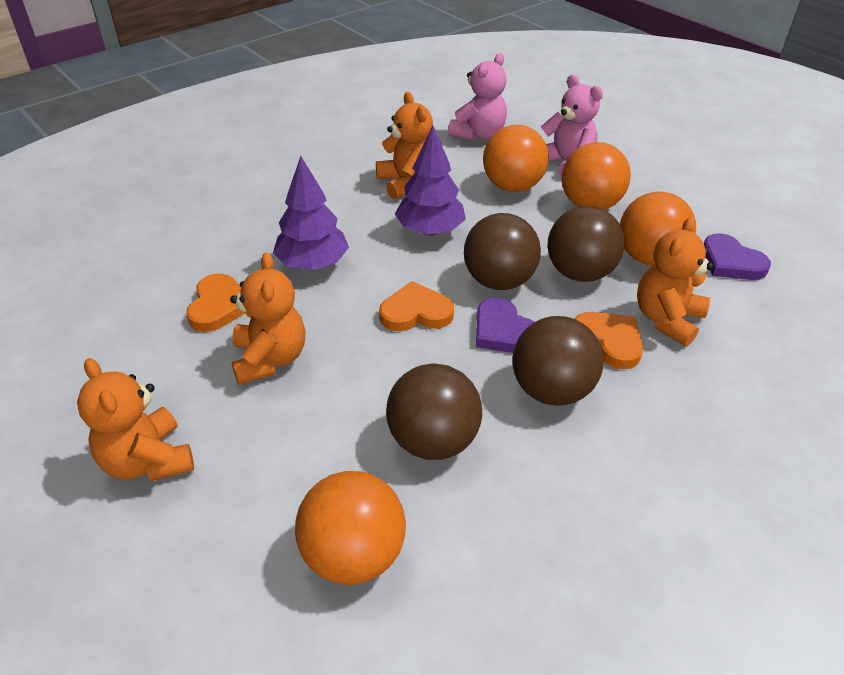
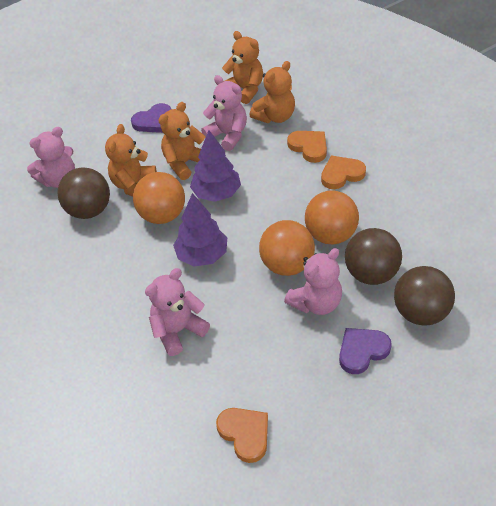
brown ball: 4 -> 3
orange ball: 4 -> 3
pink teddy bear: 2 -> 4

